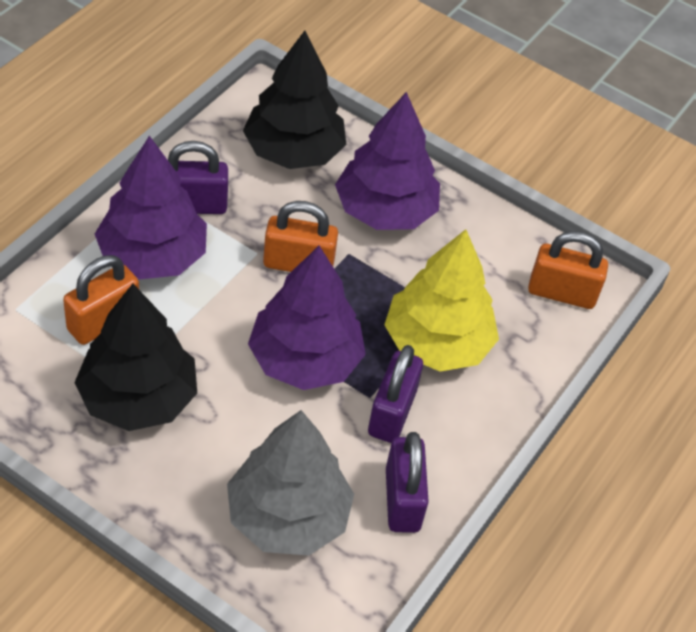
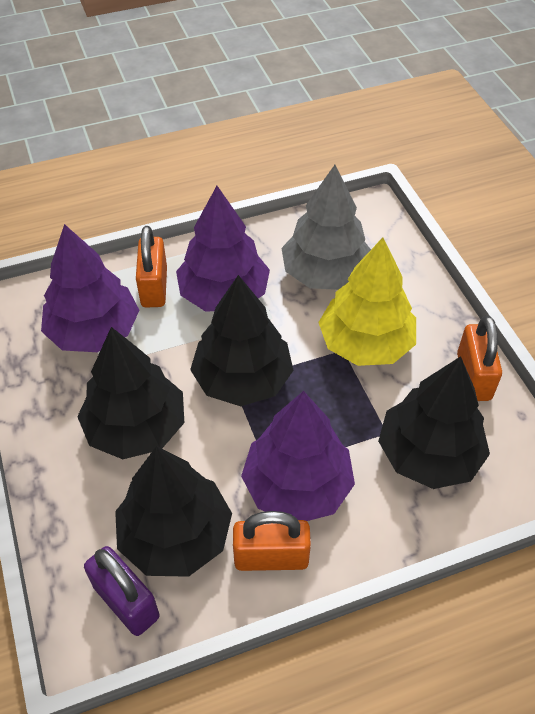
black tree: 2 -> 4
purple padlock: 3 -> 1

